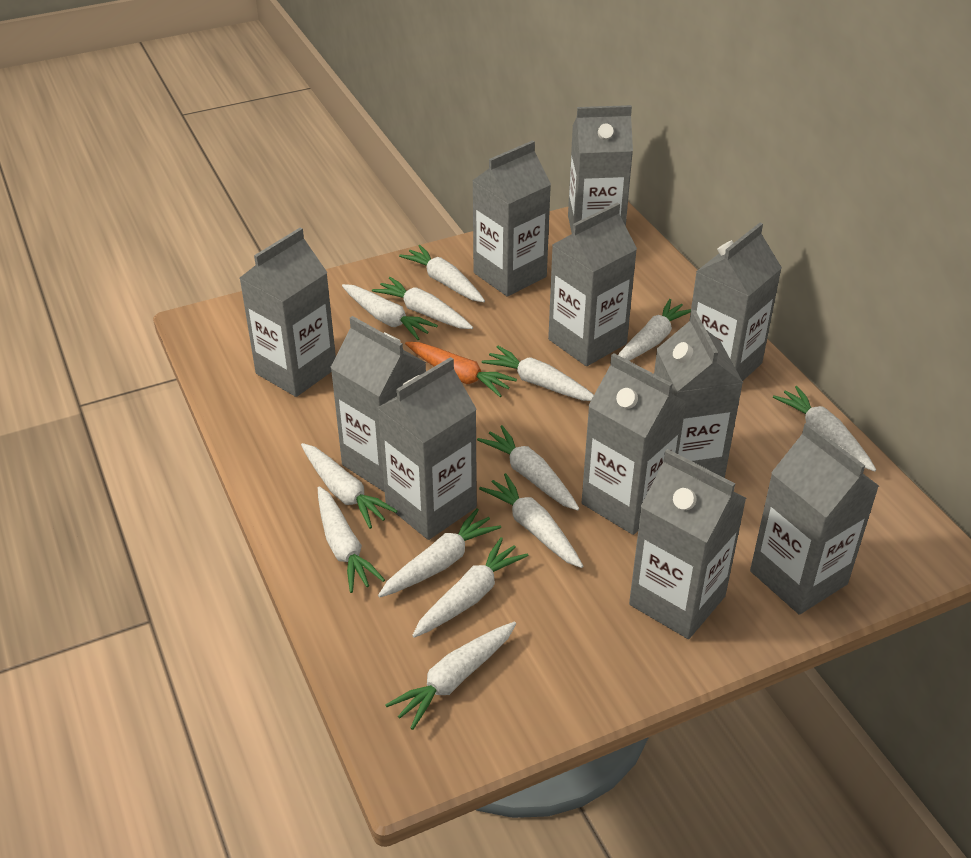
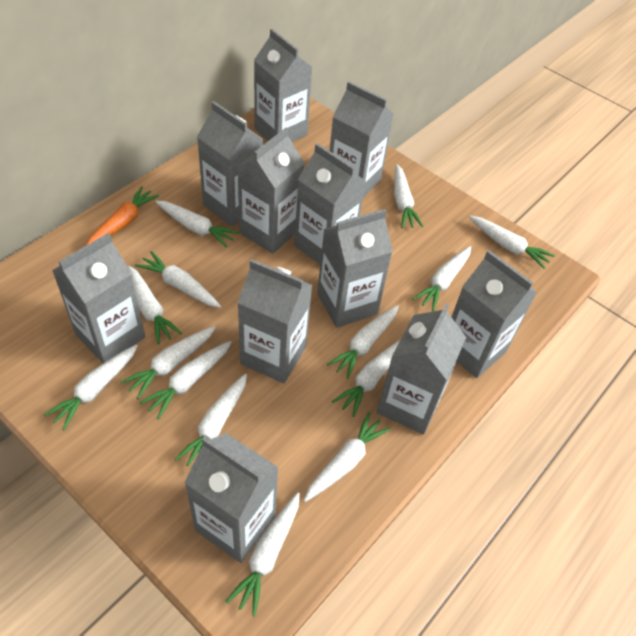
white carrot: 13 -> 14

